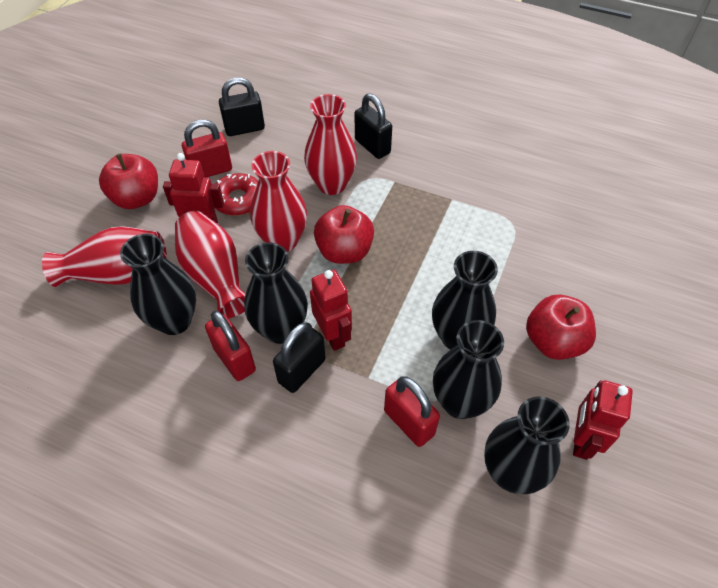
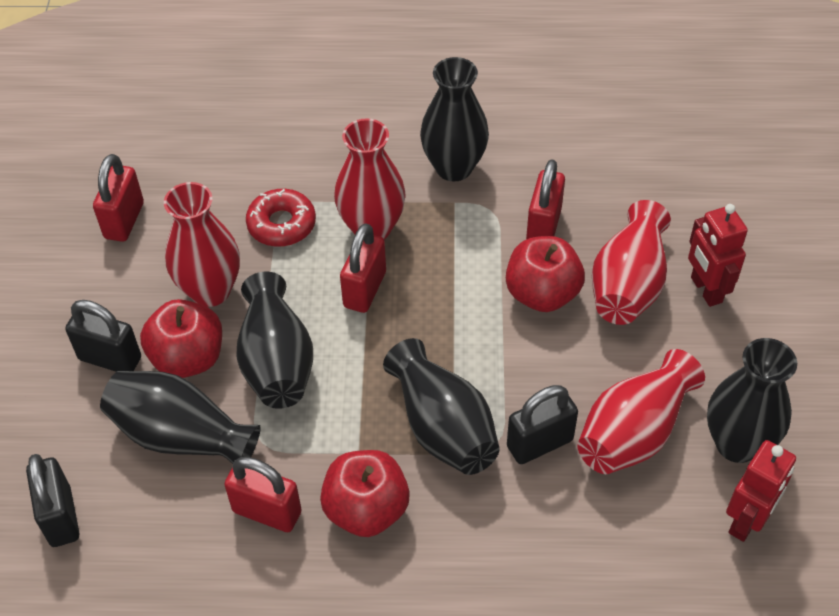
red padlock: 3 -> 4
red robot: 3 -> 2

